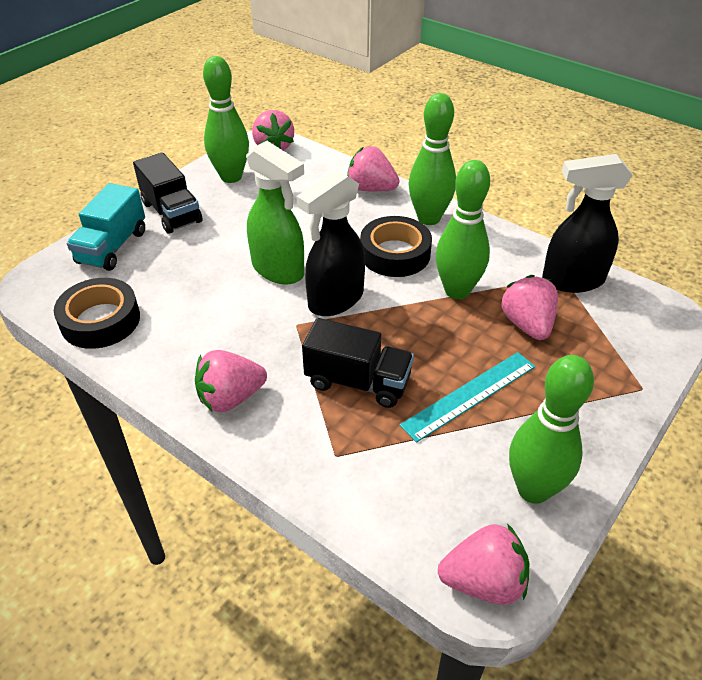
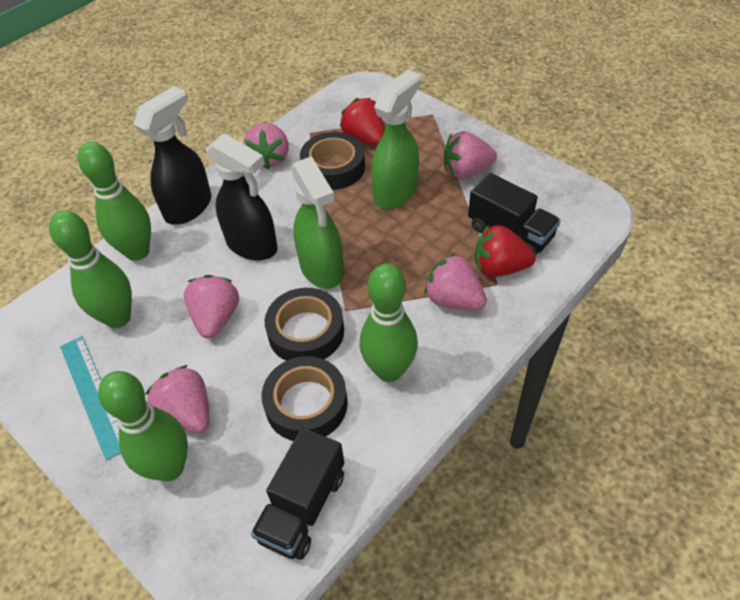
black tape: 2 -> 3
green spray bottle: 1 -> 2
red strawberry: 0 -> 2
turquoise truck: 1 -> 0

